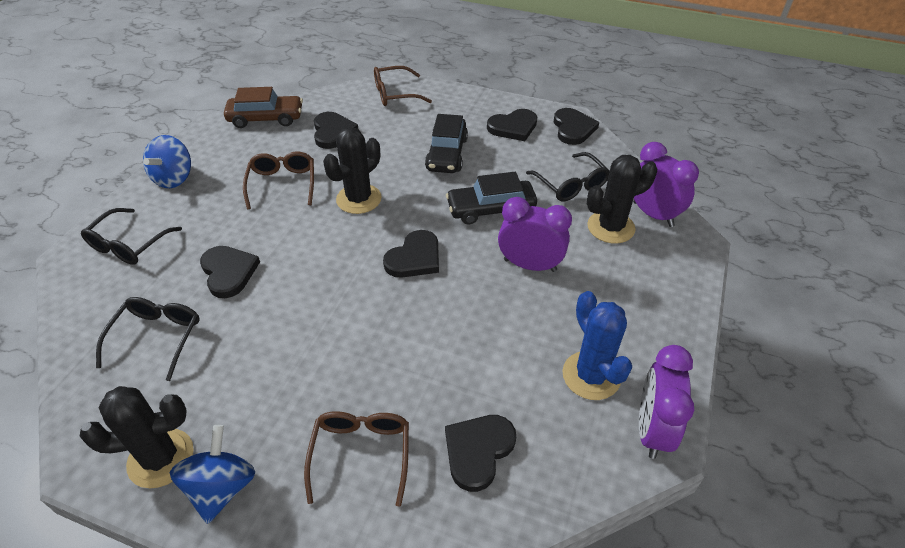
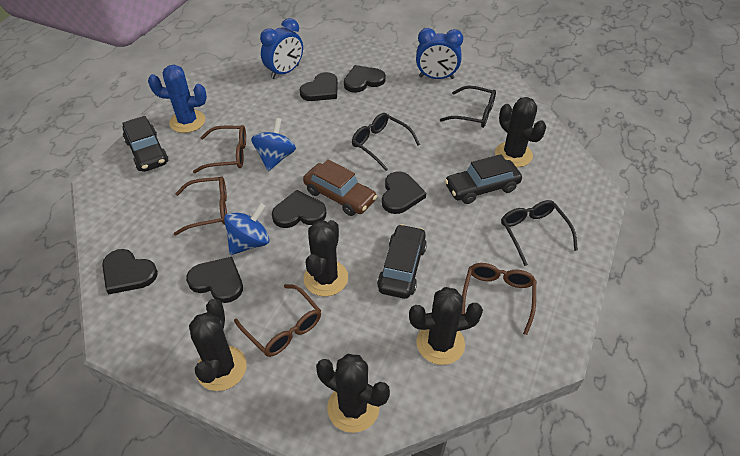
black cactus: 3 -> 5
black car: 2 -> 3
blue clock: 0 -> 2
brown glasses: 3 -> 4
purple clock: 3 -> 0

